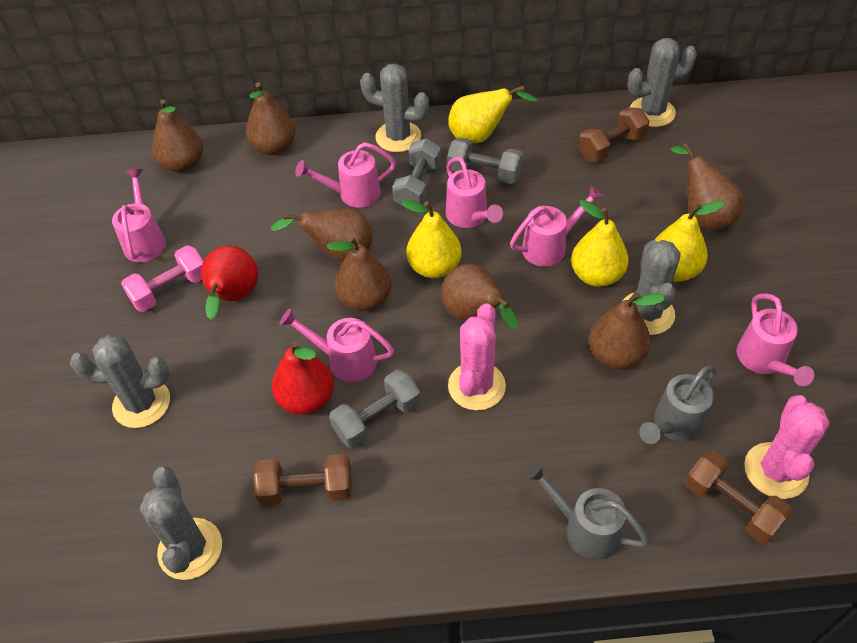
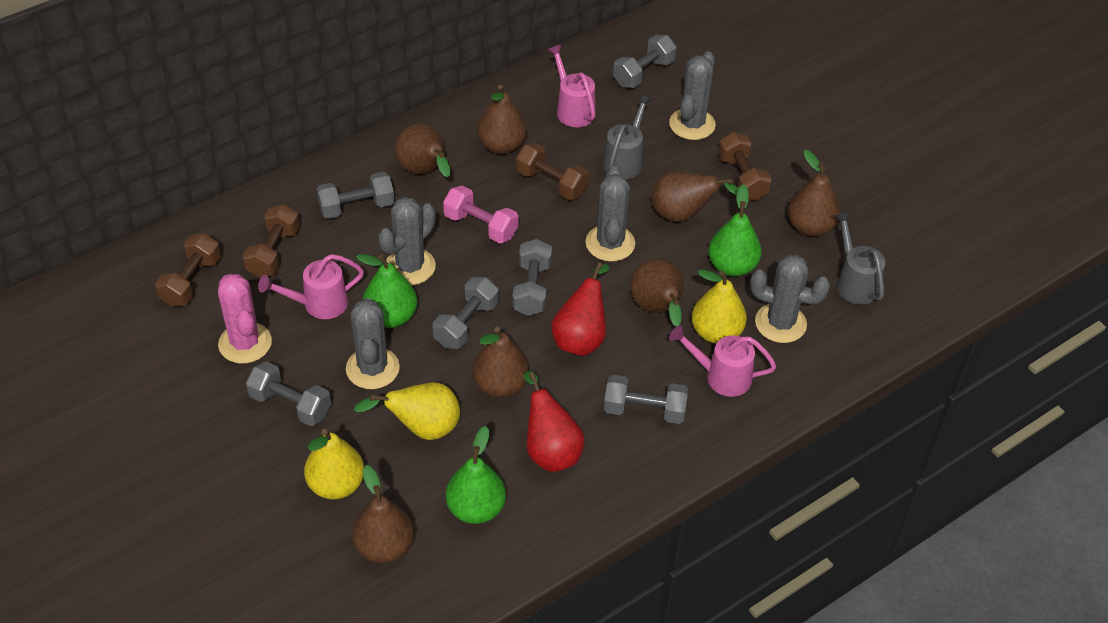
brown dumbbell: 3 -> 4
green pear: 0 -> 3
grey dumbbell: 3 -> 6
pink cactus: 2 -> 1
pink watering can: 6 -> 3
yellow pear: 4 -> 3

